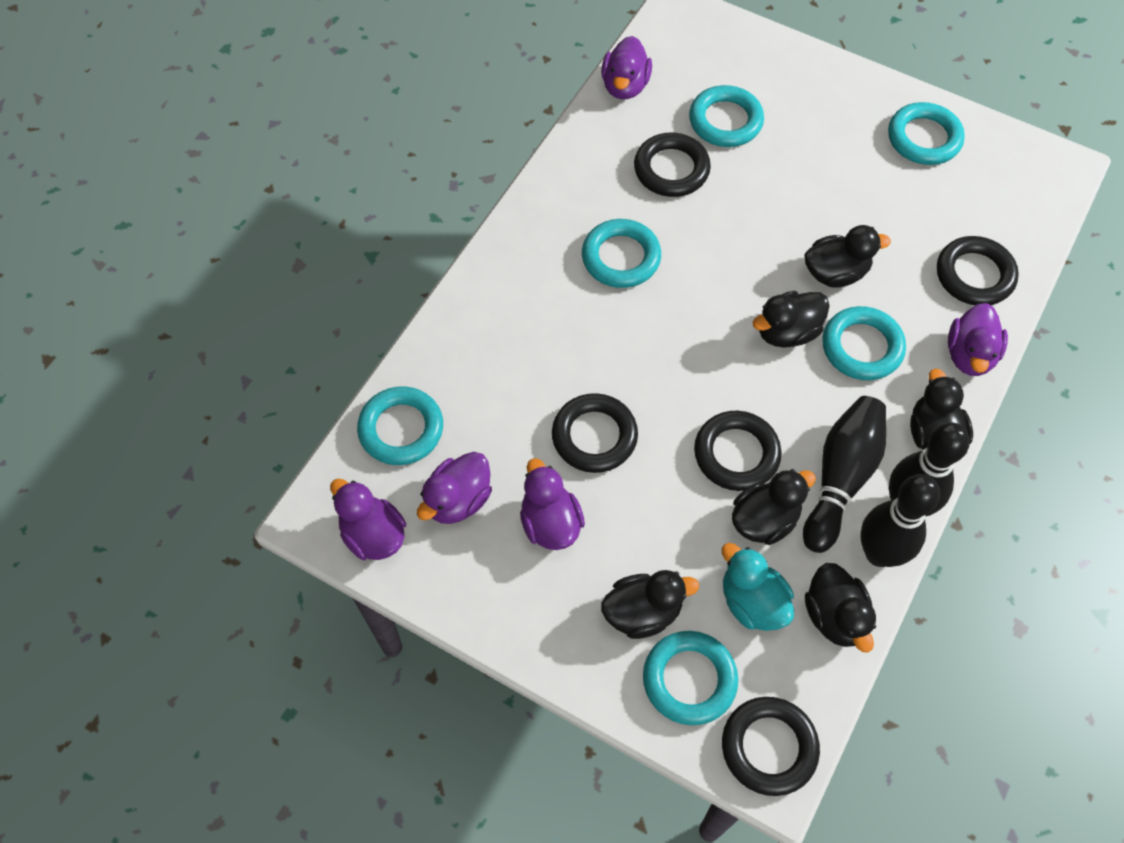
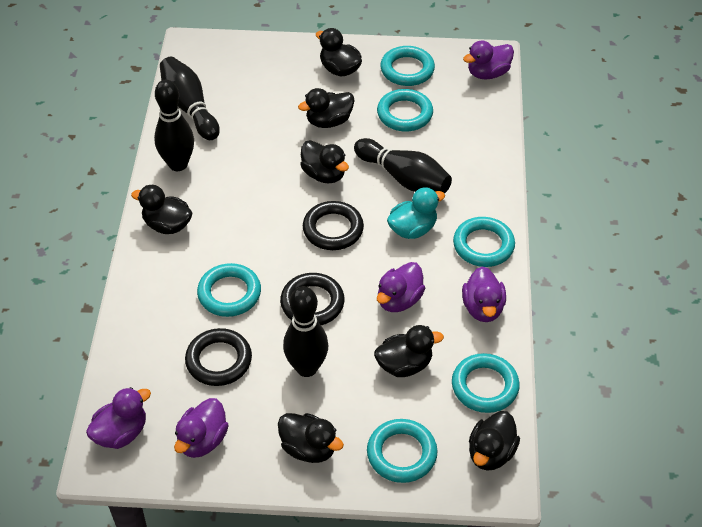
black bowling pin: 3 -> 4
black duck: 6 -> 7
black ring: 5 -> 3

